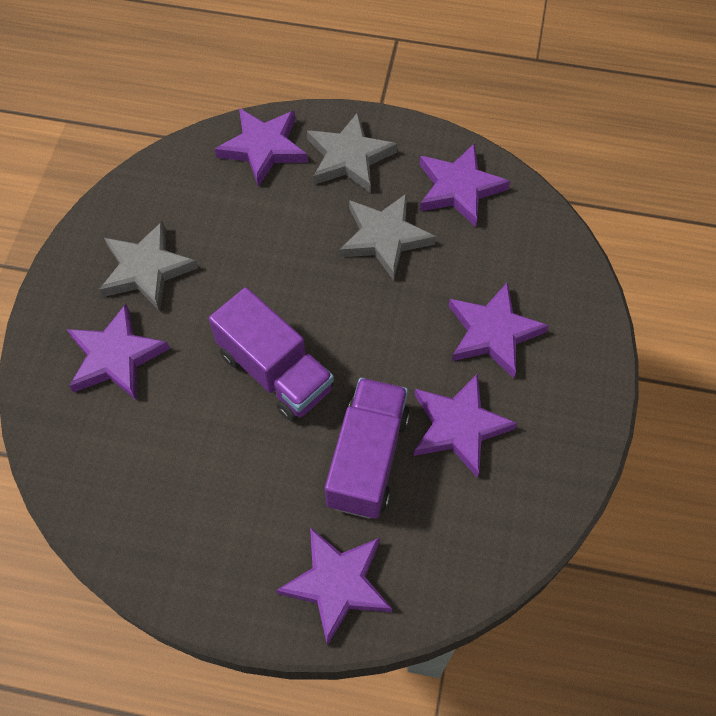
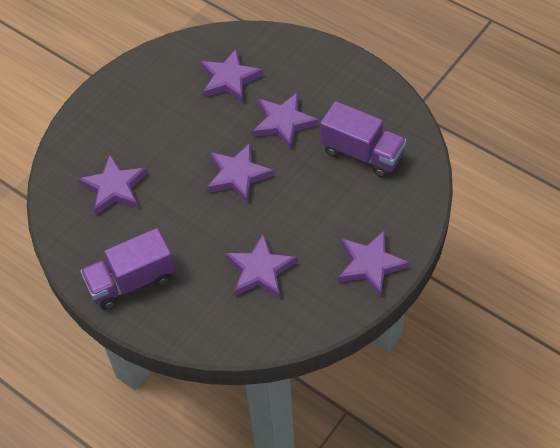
grey star: 3 -> 0

